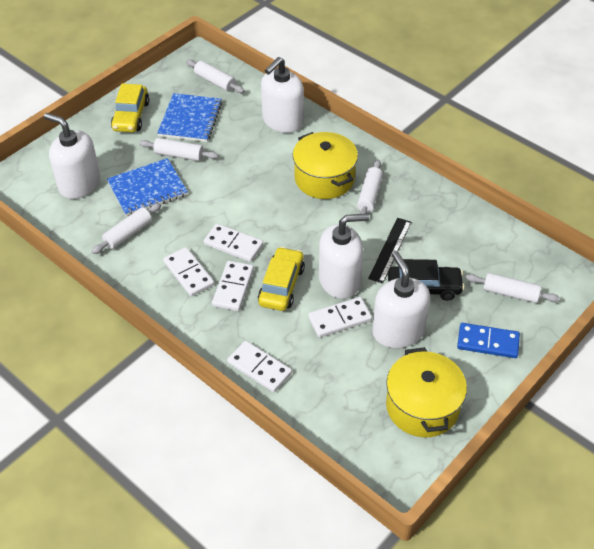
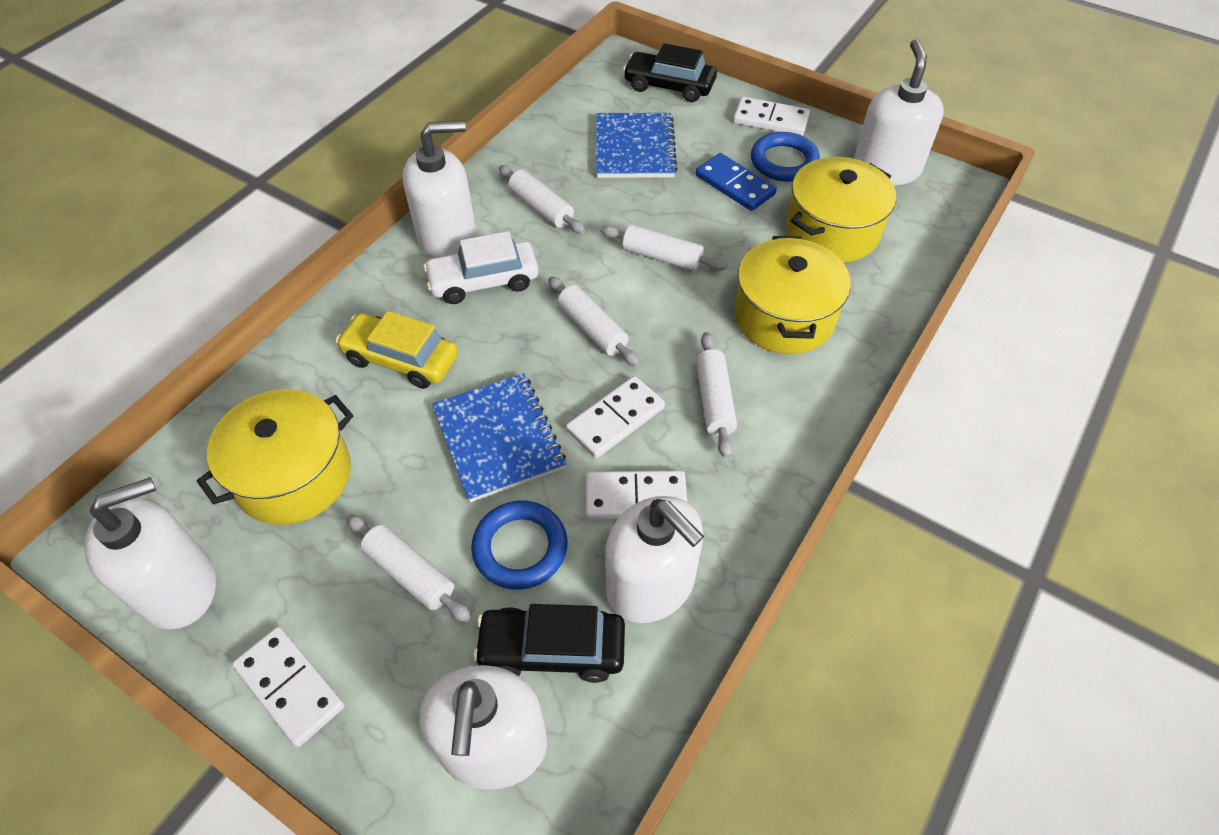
black car: 1 -> 2
black ruler: 1 -> 0
blue ring: 0 -> 2
white car: 0 -> 1
white domino: 5 -> 4
white soap dispenser: 4 -> 5
yellow car: 2 -> 1
yellow pot: 2 -> 3

